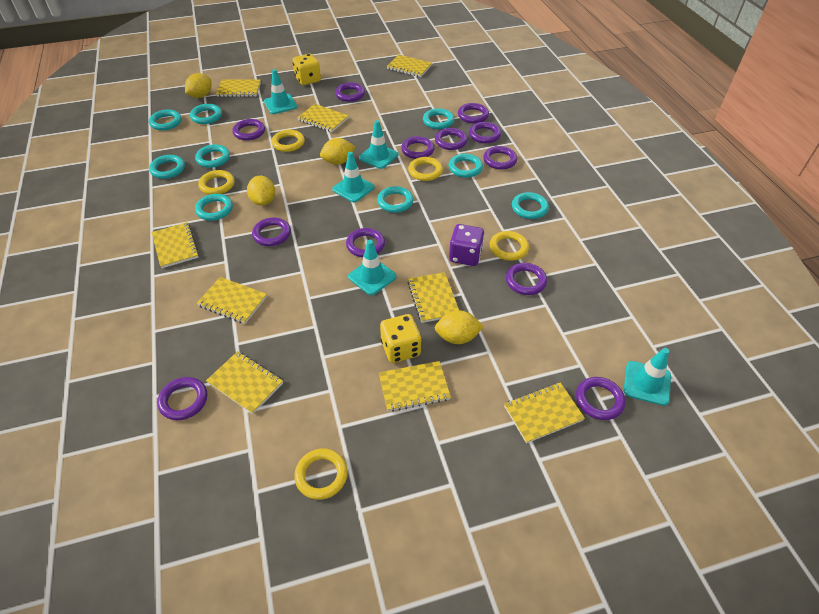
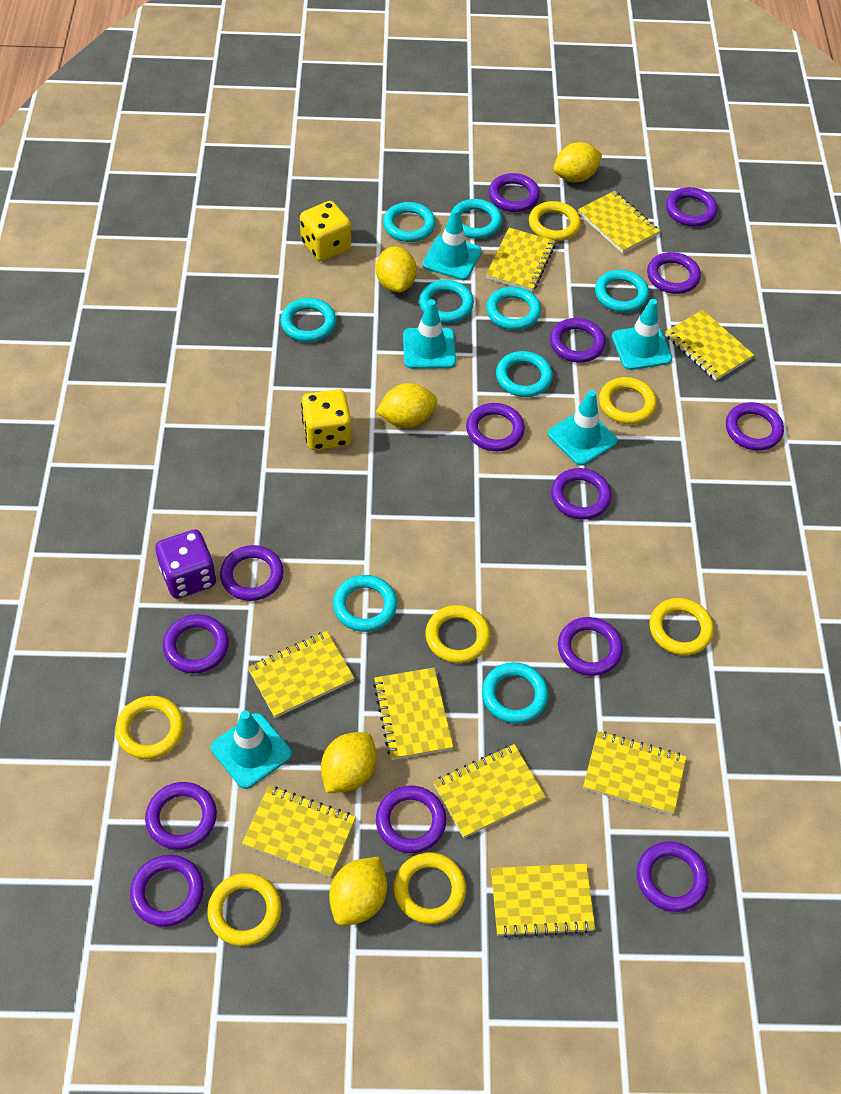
purple ring: 12 -> 14
yellow lemon: 4 -> 5
yellow ring: 5 -> 7

